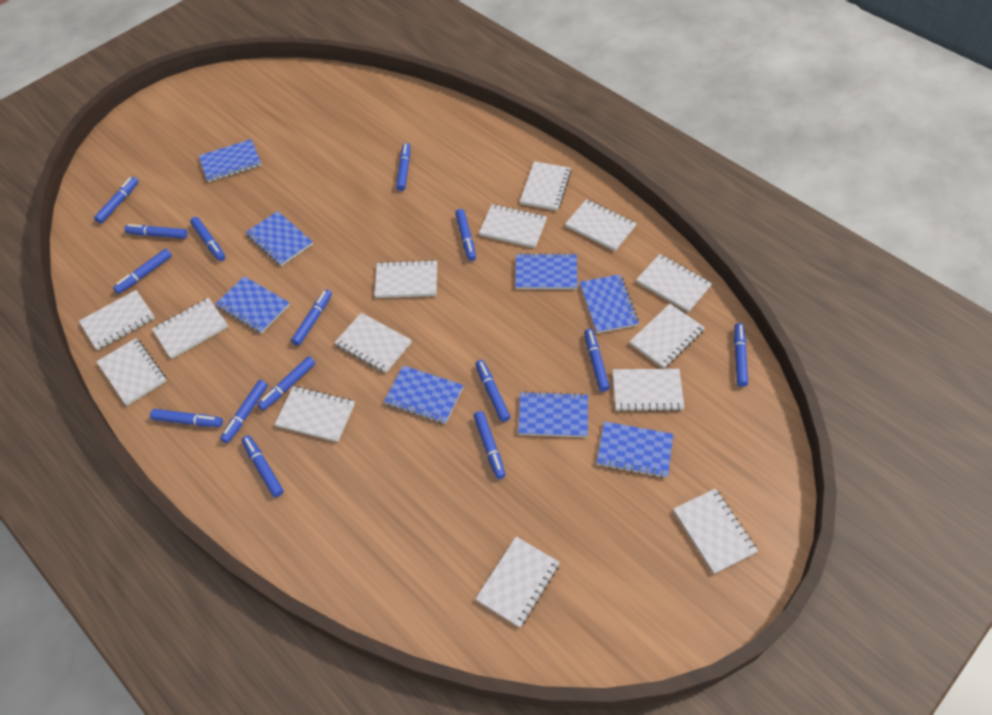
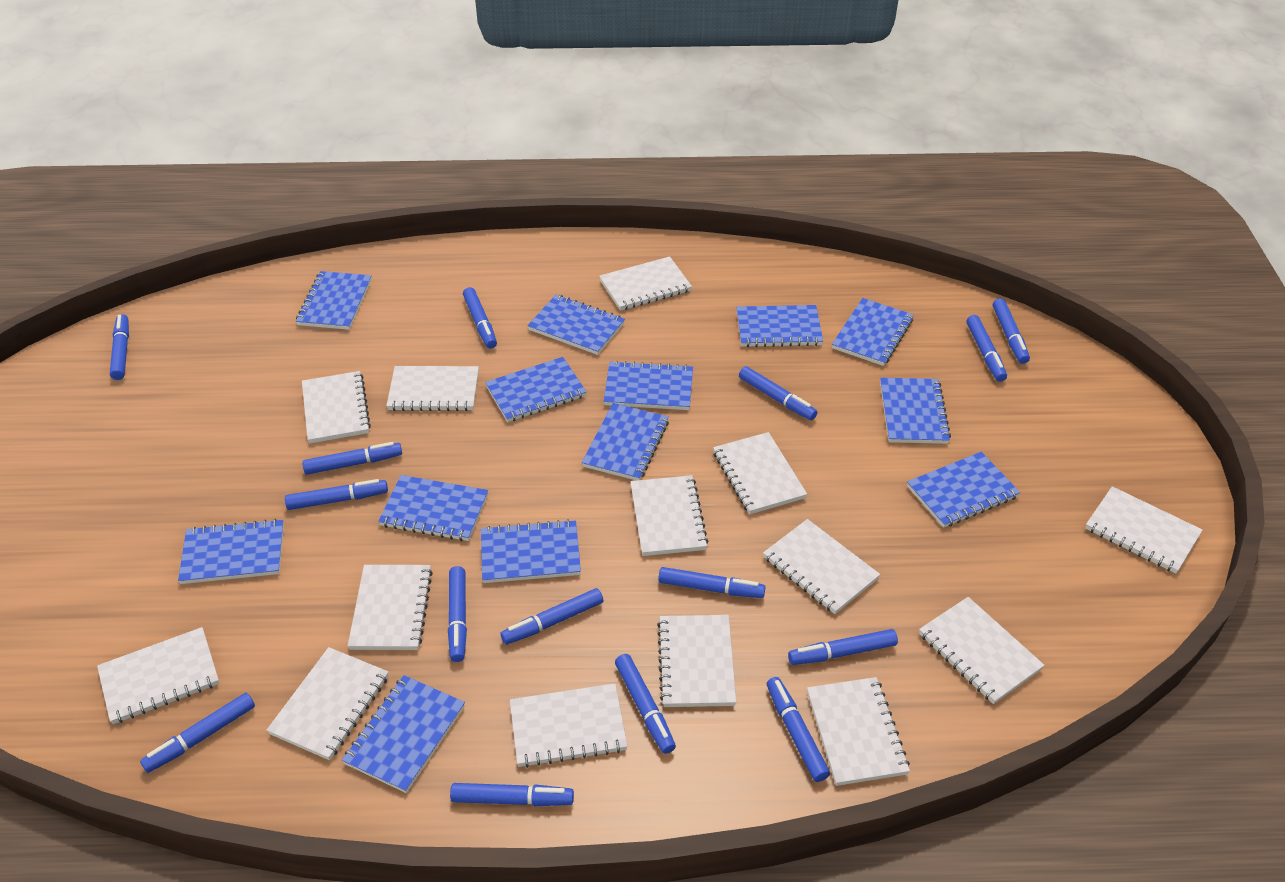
blue notebook: 8 -> 13

